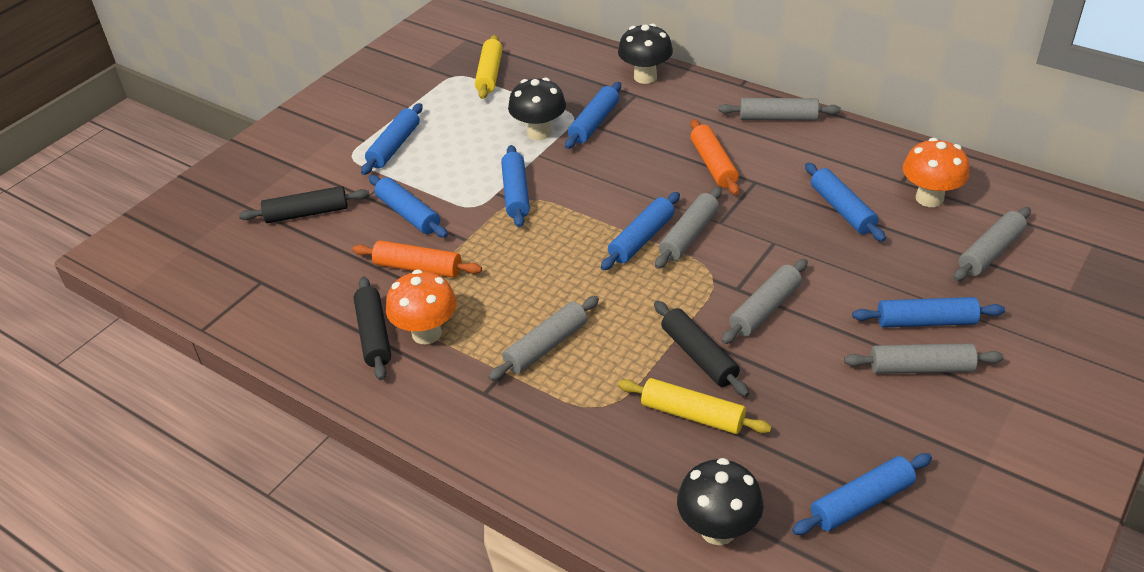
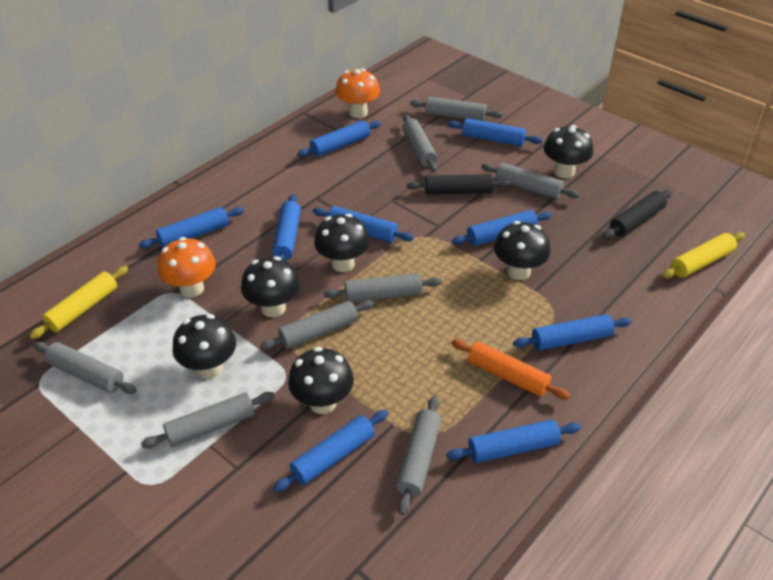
black mushroom: 3 -> 6
black rolling pin: 3 -> 2
blue rolling pin: 8 -> 9
grey rolling pin: 6 -> 8
orange rolling pin: 2 -> 1

